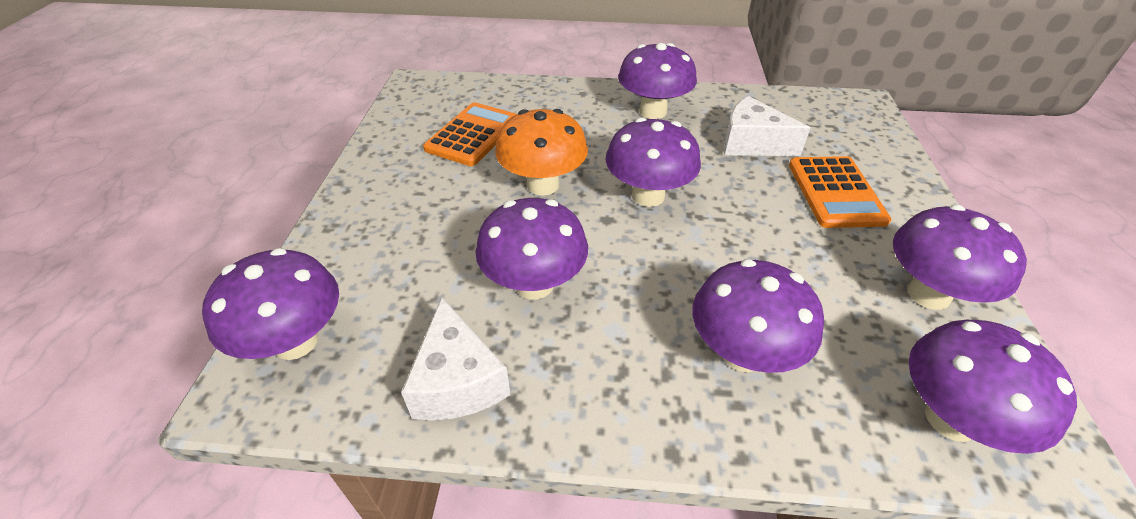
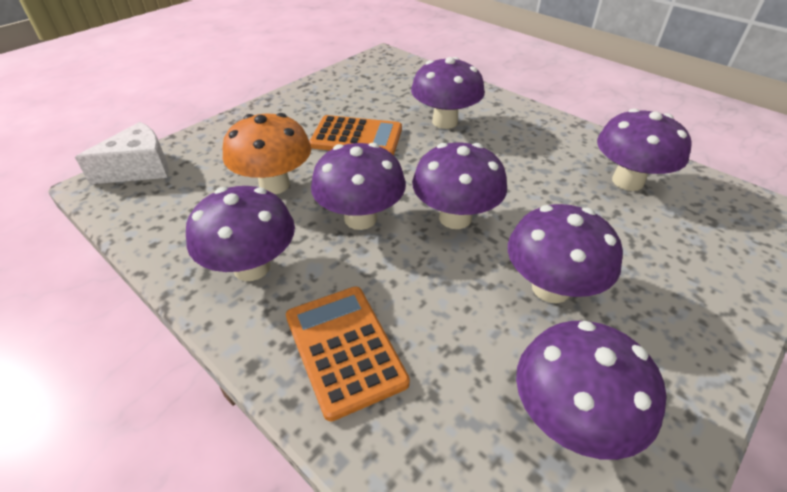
white cheese: 2 -> 1

